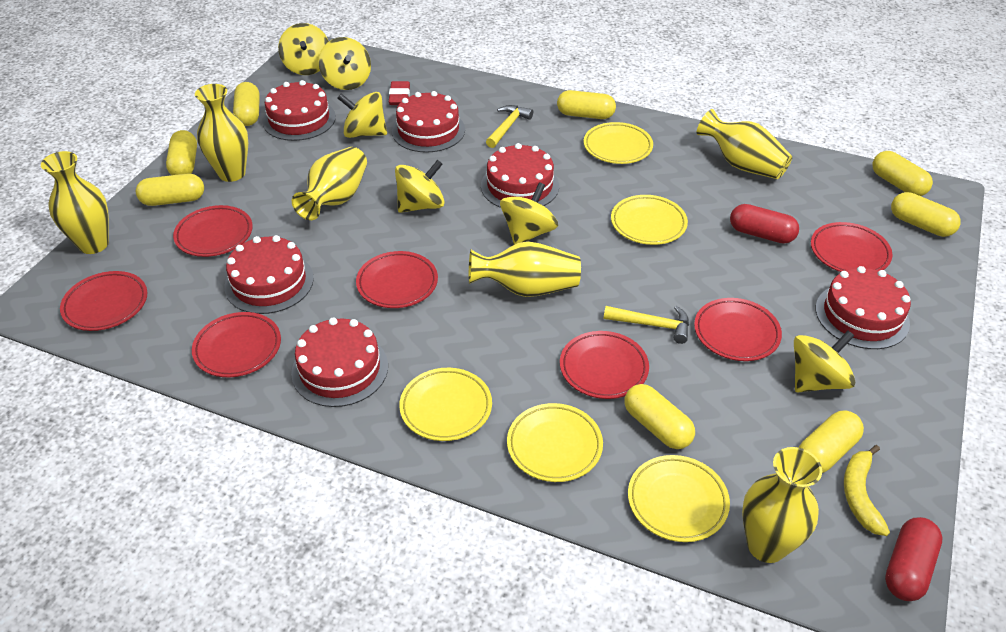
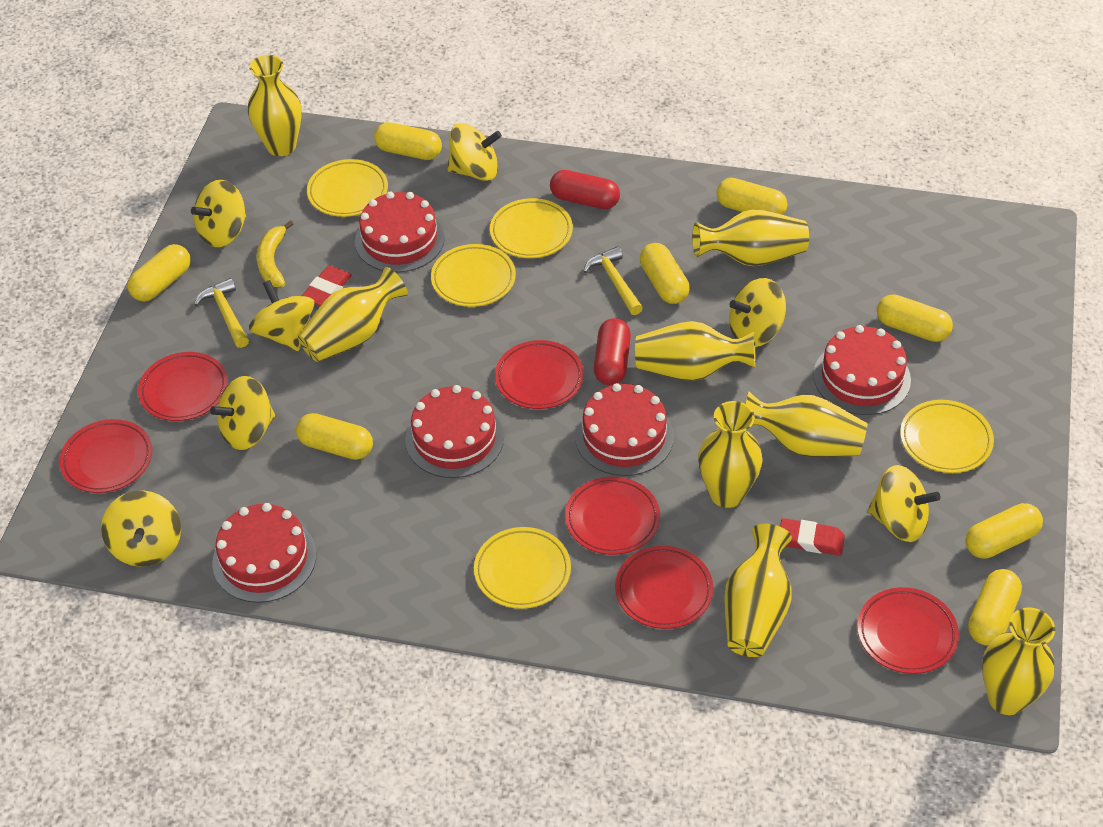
red cake: 6 -> 5
red eraser: 1 -> 2
red plate: 7 -> 6
yellow spinning top: 6 -> 7
yellow vase: 6 -> 8

